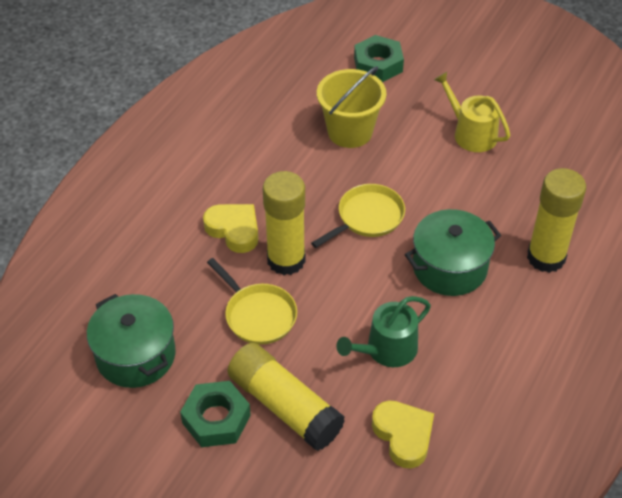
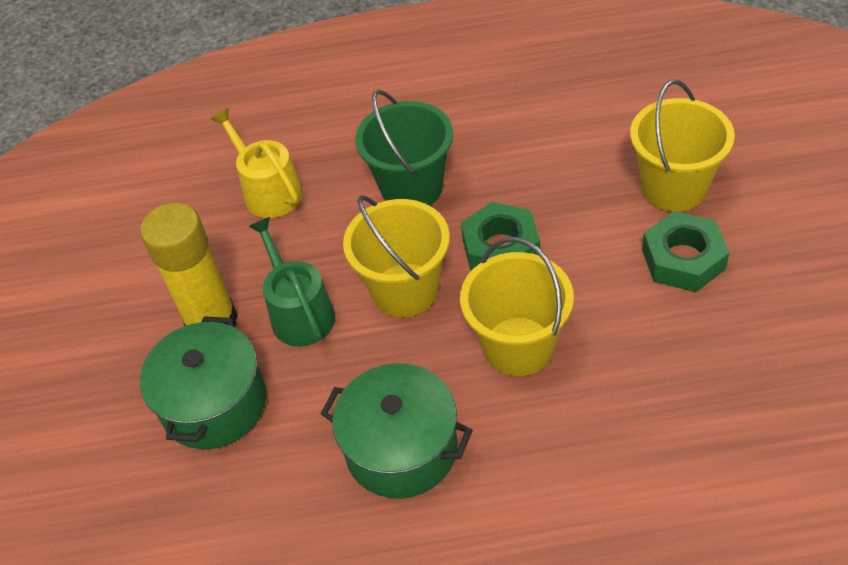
green bucket: 0 -> 1
yellow bucket: 1 -> 3
yellow glue stick: 3 -> 1
yellow heart: 2 -> 0
yellow pan: 2 -> 0

